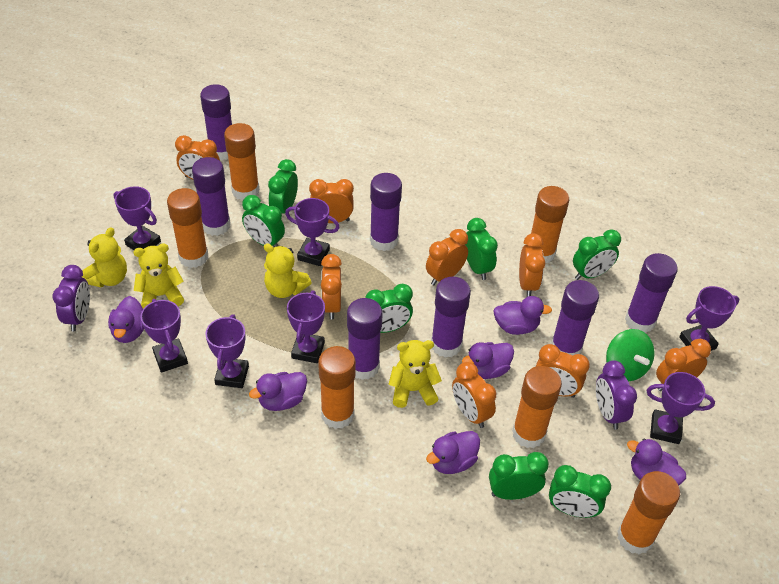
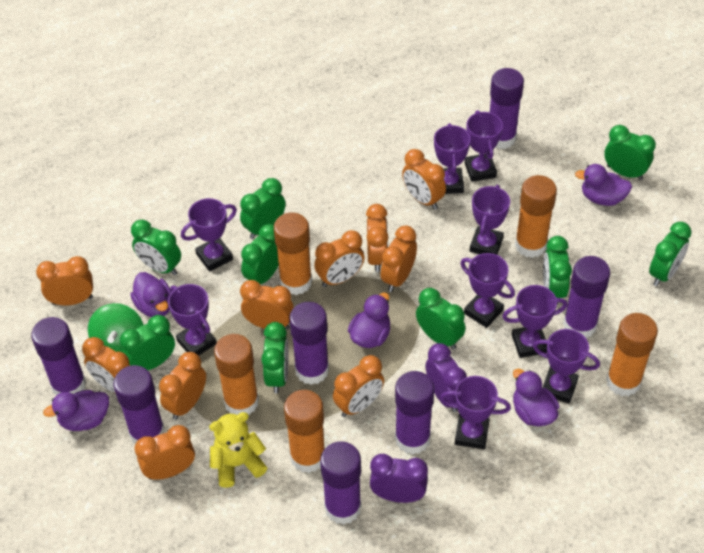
green clock: 7 -> 9
orange clock: 8 -> 10
orange glue stick: 6 -> 5
purple duck: 6 -> 5
purple trophy: 7 -> 9
yellow teddy bear: 4 -> 1

